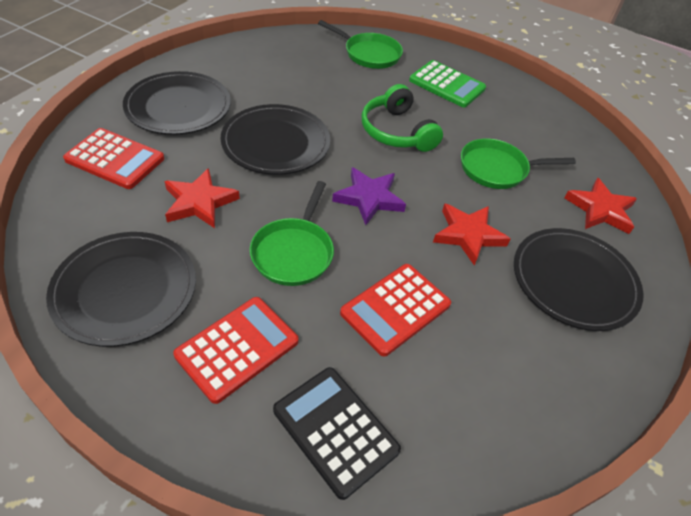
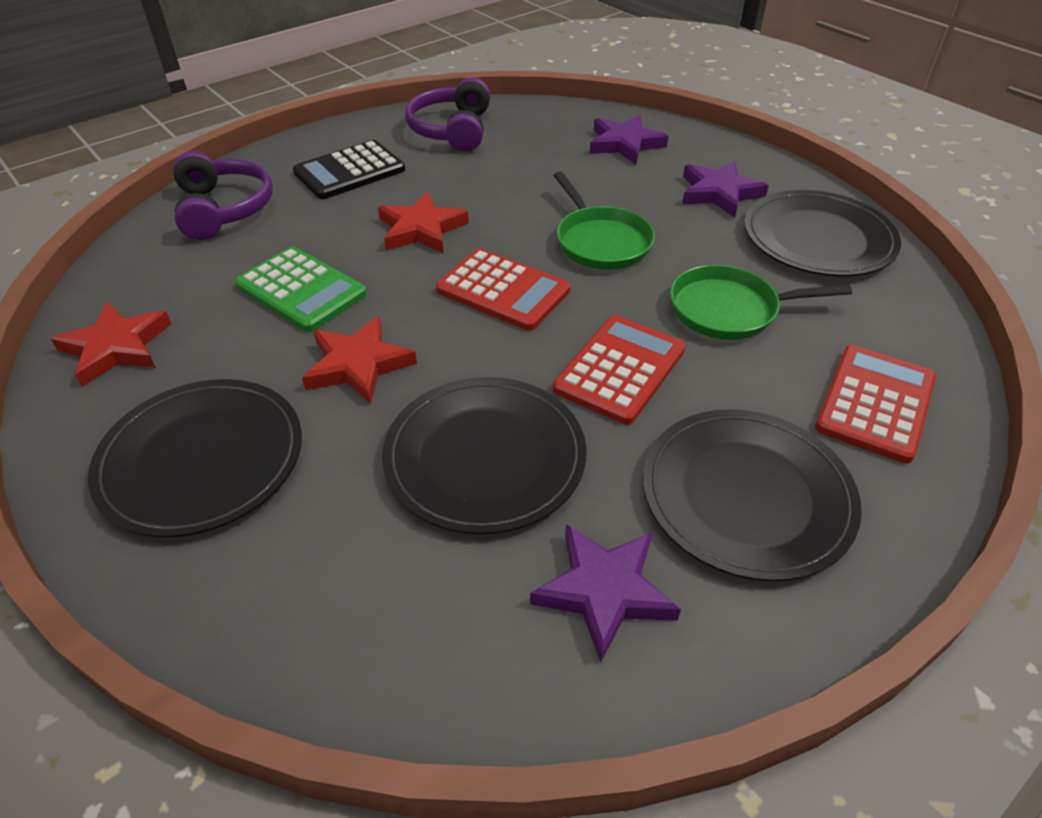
green headphones: 1 -> 0
green pan: 3 -> 2
purple headphones: 0 -> 2
purple star: 1 -> 3

